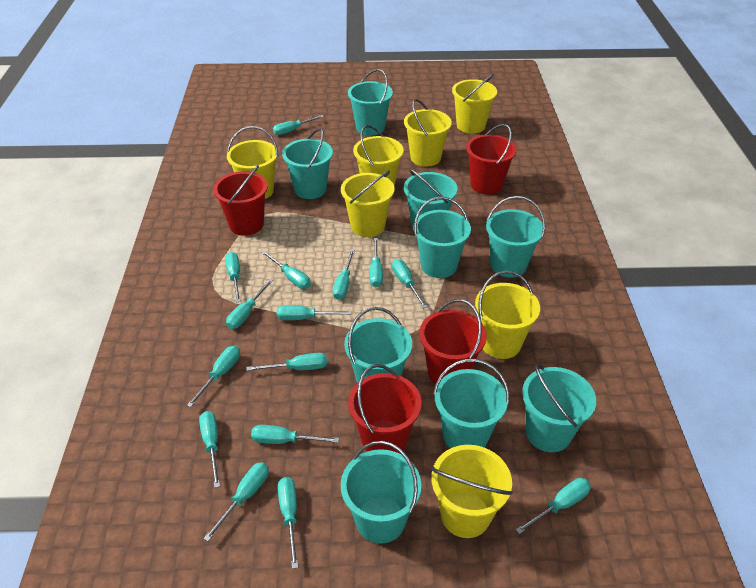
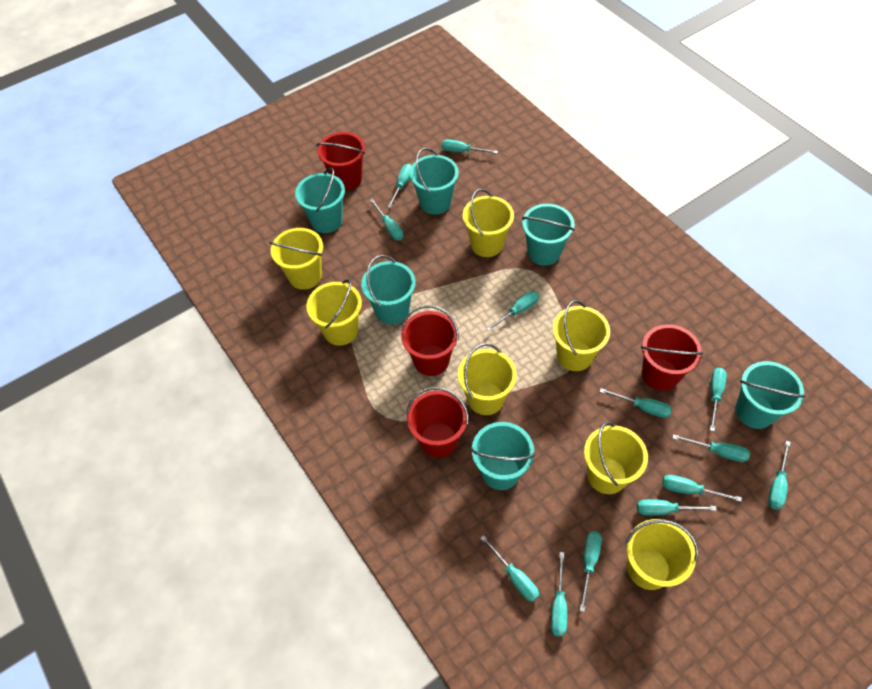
turquoise bucket: 9 -> 6
turquoise screwdriver: 15 -> 13

